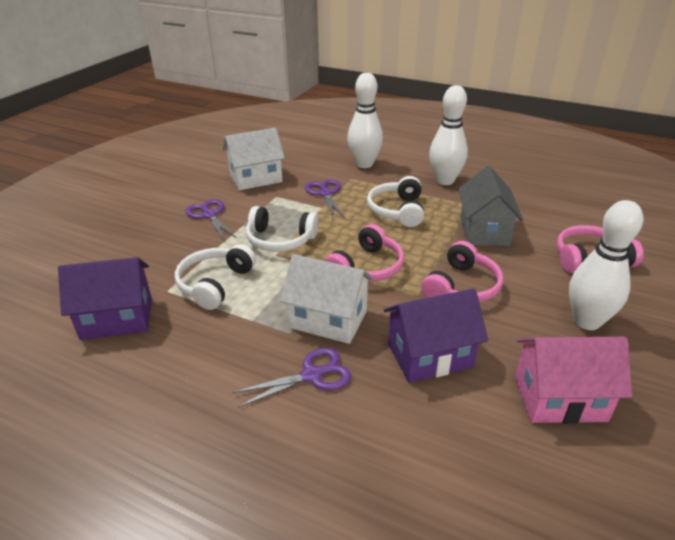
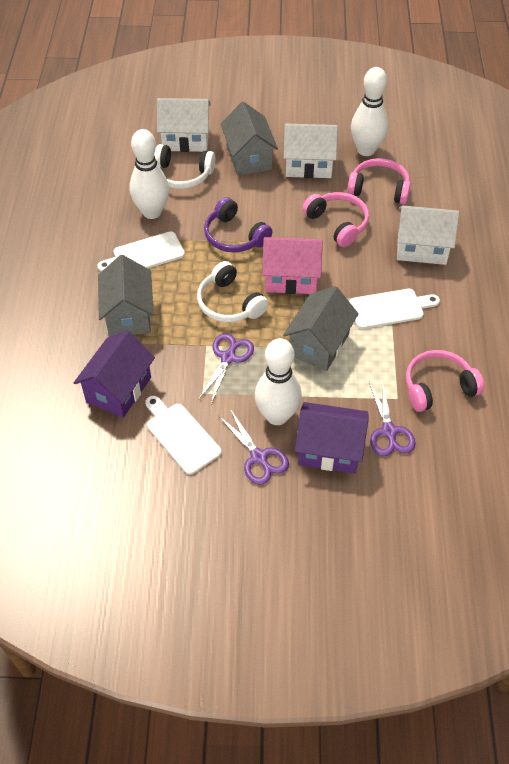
grey house: 1 -> 3
purple headphones: 0 -> 1
white cutting board: 0 -> 3
white headphones: 3 -> 2
white house: 2 -> 3

